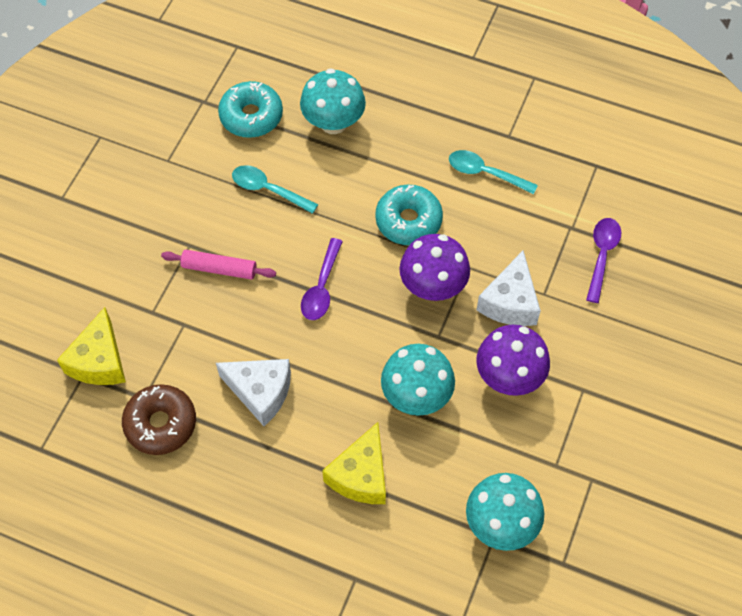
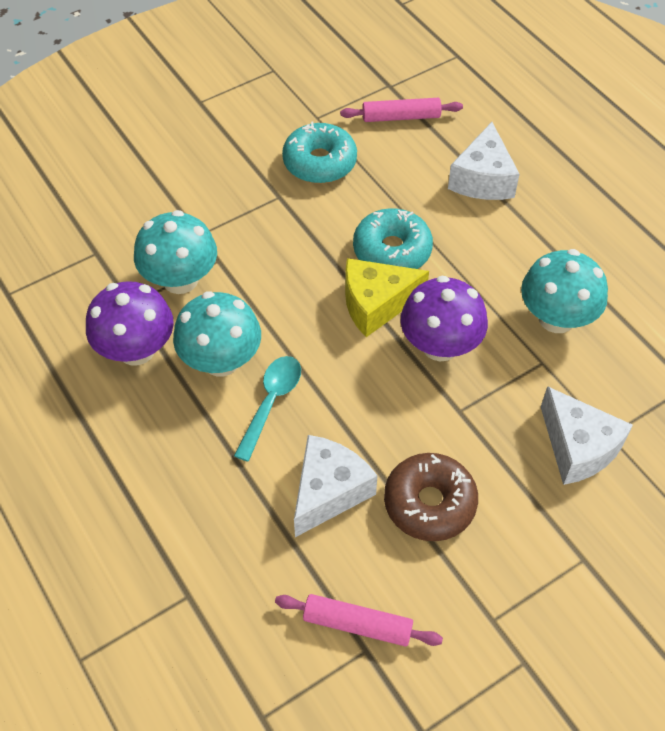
pink rolling pin: 1 -> 2
purple spoon: 2 -> 0
turquoise spoon: 2 -> 1
white cheese: 2 -> 3
yellow cheese: 2 -> 1

